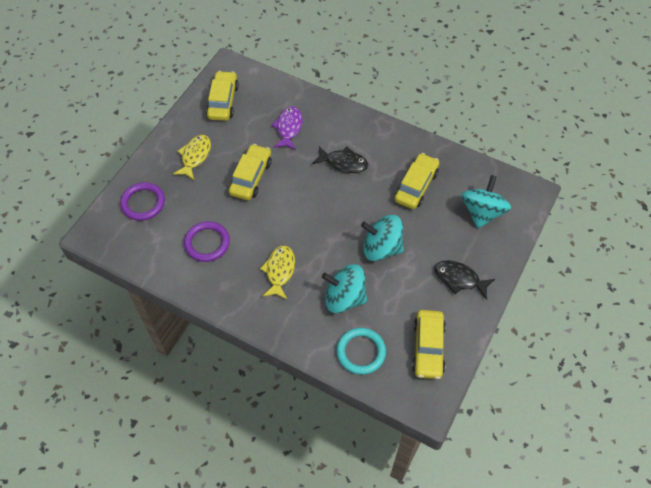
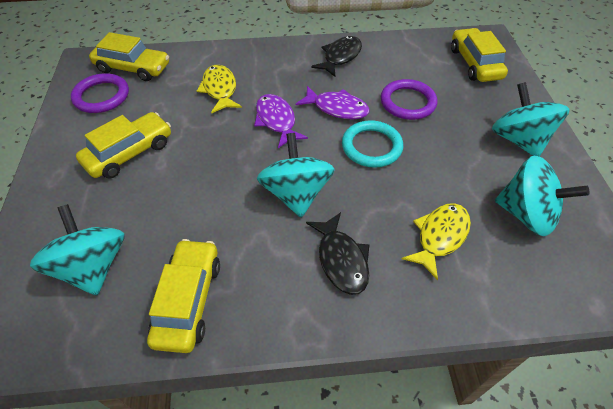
purple fish: 1 -> 2
turquoise spinning top: 3 -> 4

